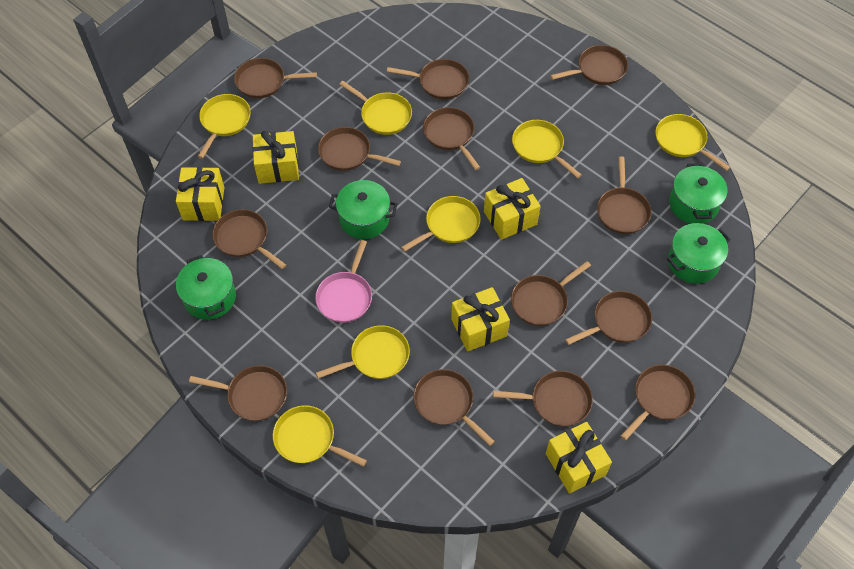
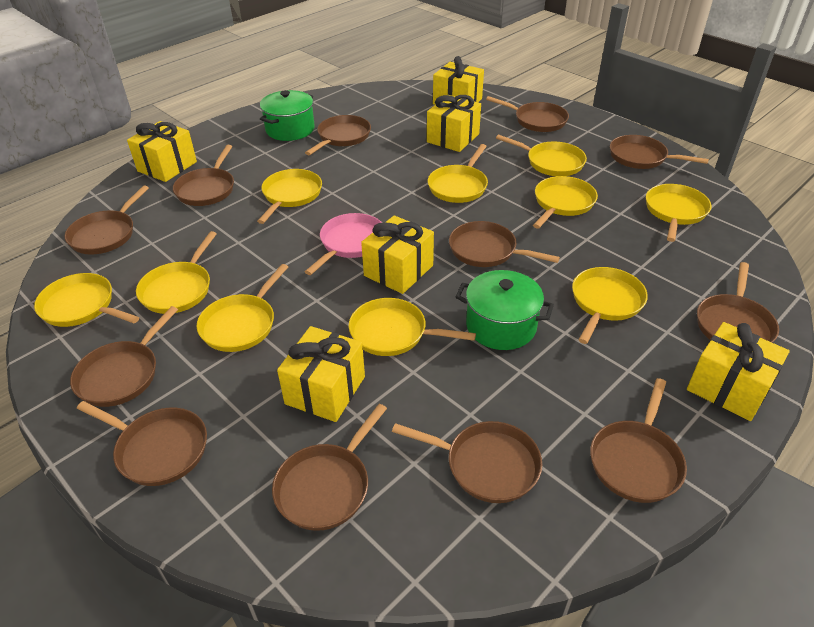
brown pan: 13 -> 12
green pot: 4 -> 2
yellow gift: 5 -> 6
yellow pan: 7 -> 10

